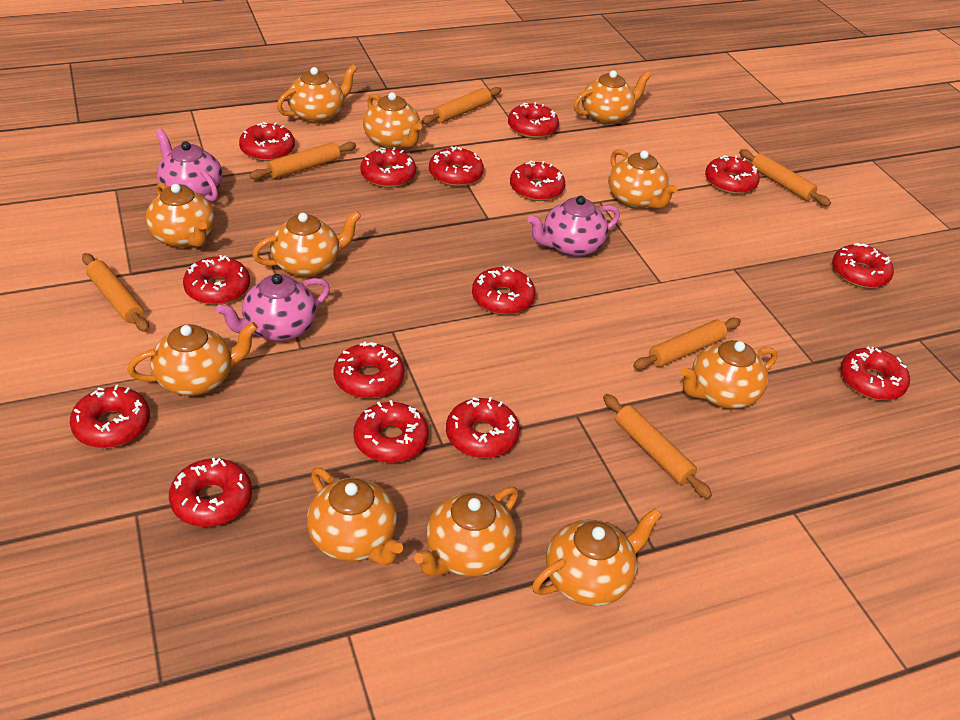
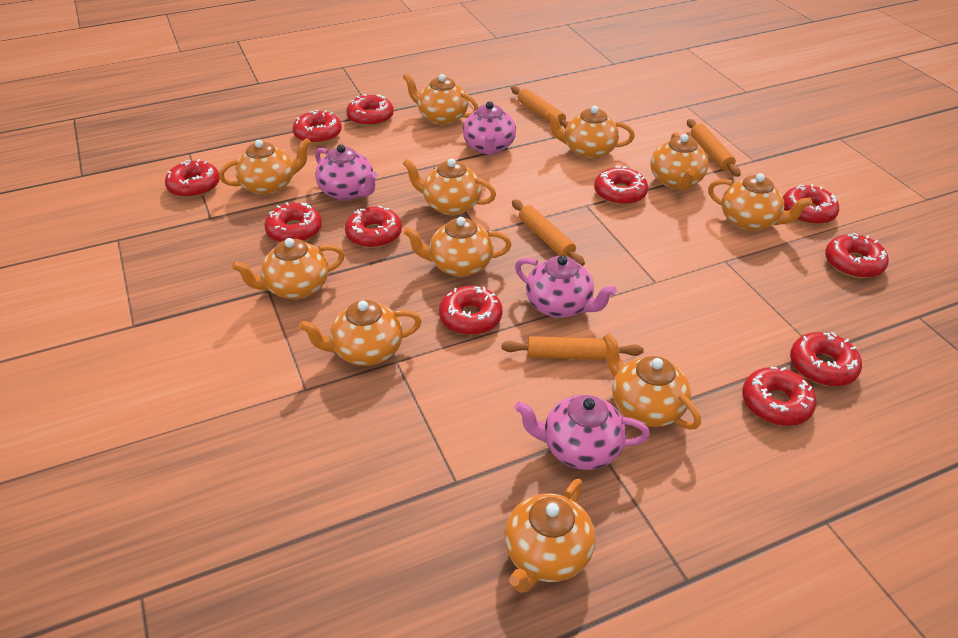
orange rolling pin: 6 -> 4
pink teapot: 3 -> 4
red donut: 15 -> 11

